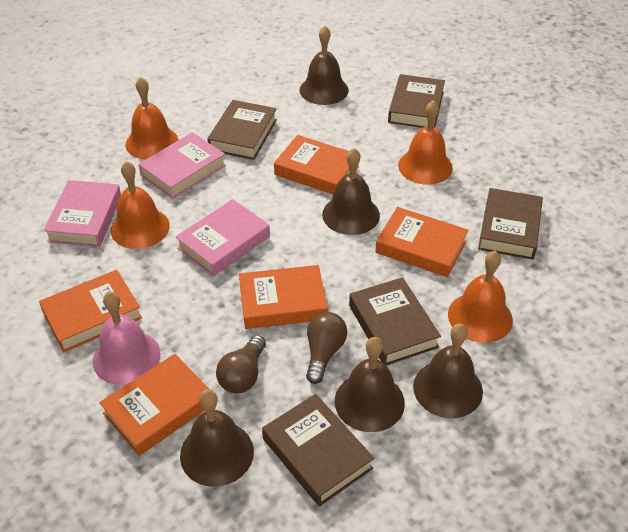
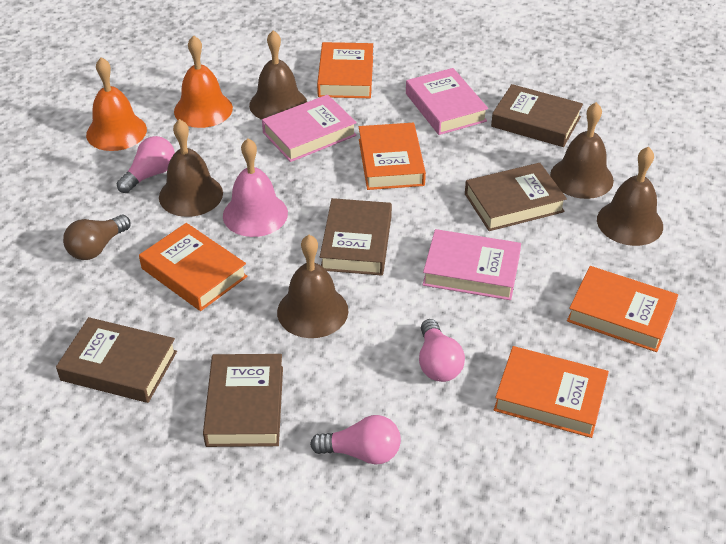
brown light bulb: 2 -> 1
orange bell: 4 -> 2
pink light bulb: 0 -> 3

